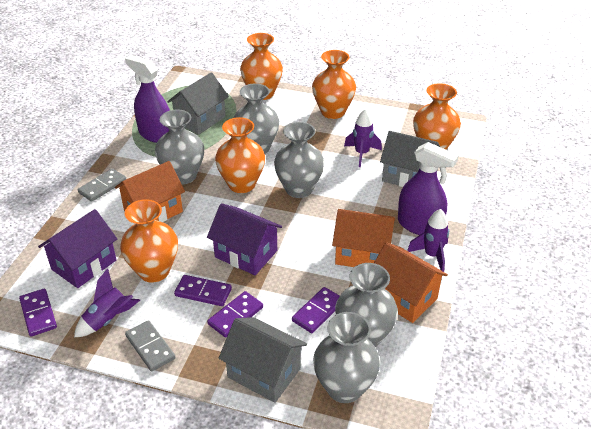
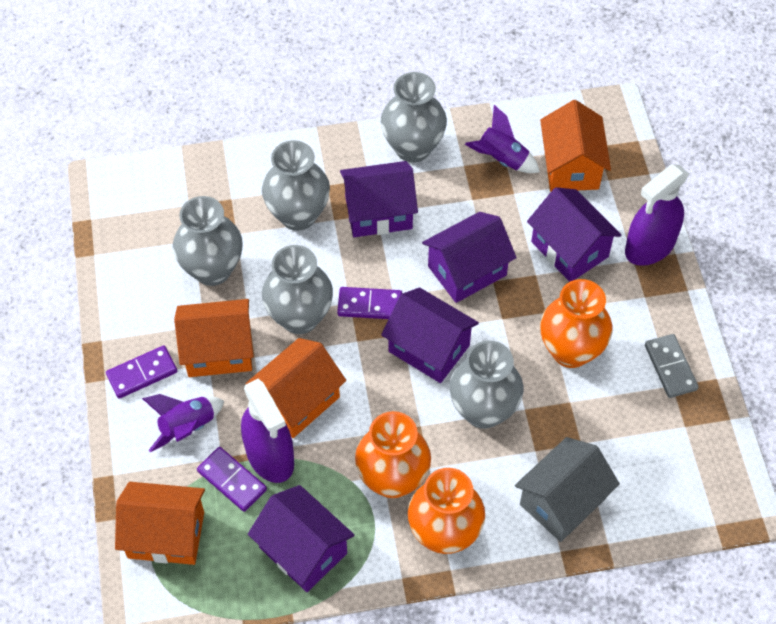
grey domino: 2 -> 1
grey house: 3 -> 1
orange house: 3 -> 4
orange vase: 5 -> 3
purple domino: 4 -> 3
purple house: 2 -> 5
purple rocket: 3 -> 2

